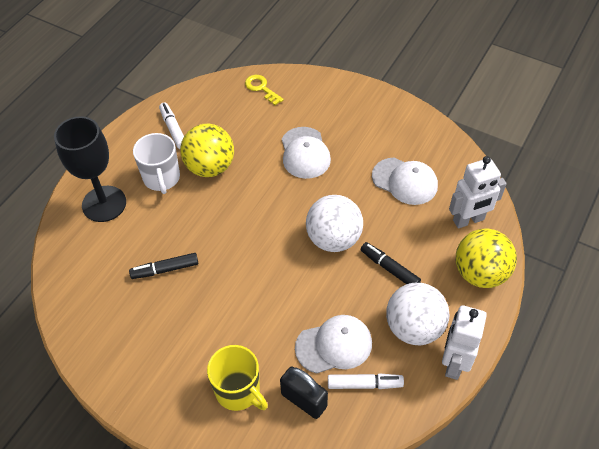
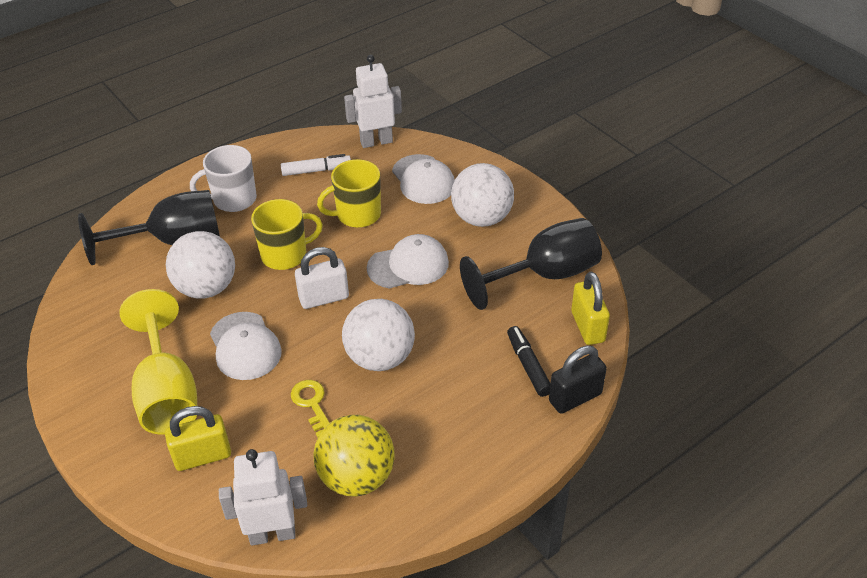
black goblet: 1 -> 2
black marker: 2 -> 1
white ball: 2 -> 3
white marker: 2 -> 1
white padlock: 0 -> 1
yellow ball: 2 -> 1
yellow goblet: 0 -> 1
yellow mug: 1 -> 2
yellow padlock: 0 -> 2

